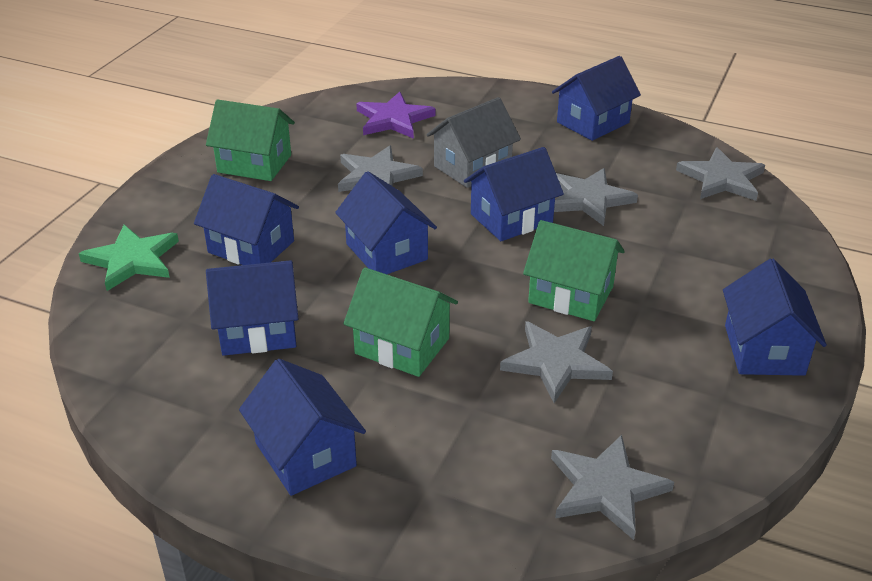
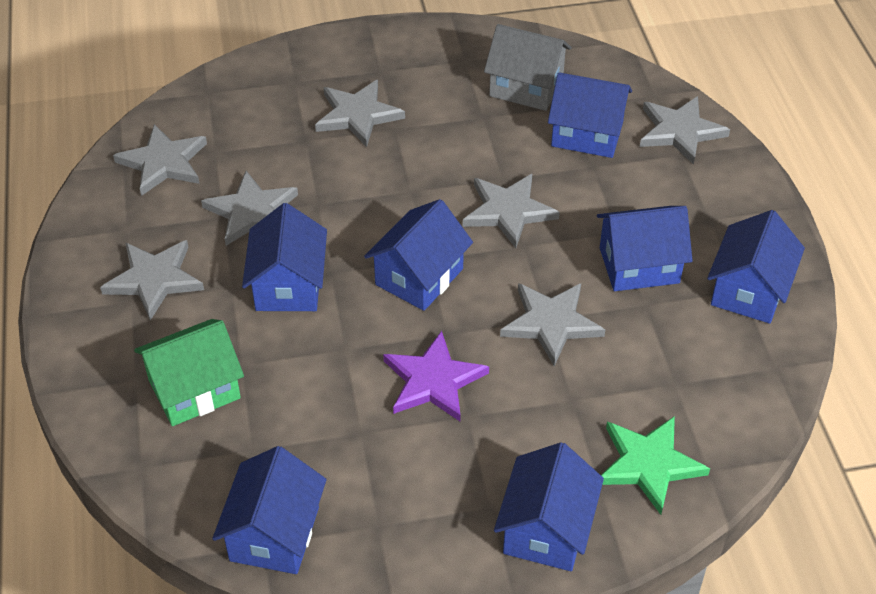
green house: 3 -> 1
grey star: 5 -> 7

